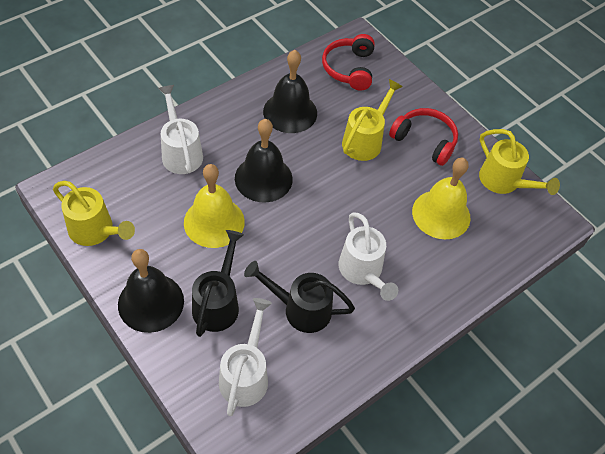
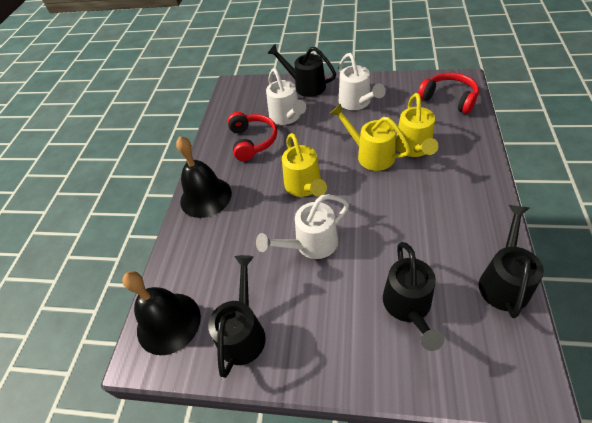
black bell: 3 -> 2
black watering can: 2 -> 4
yellow bell: 2 -> 0

